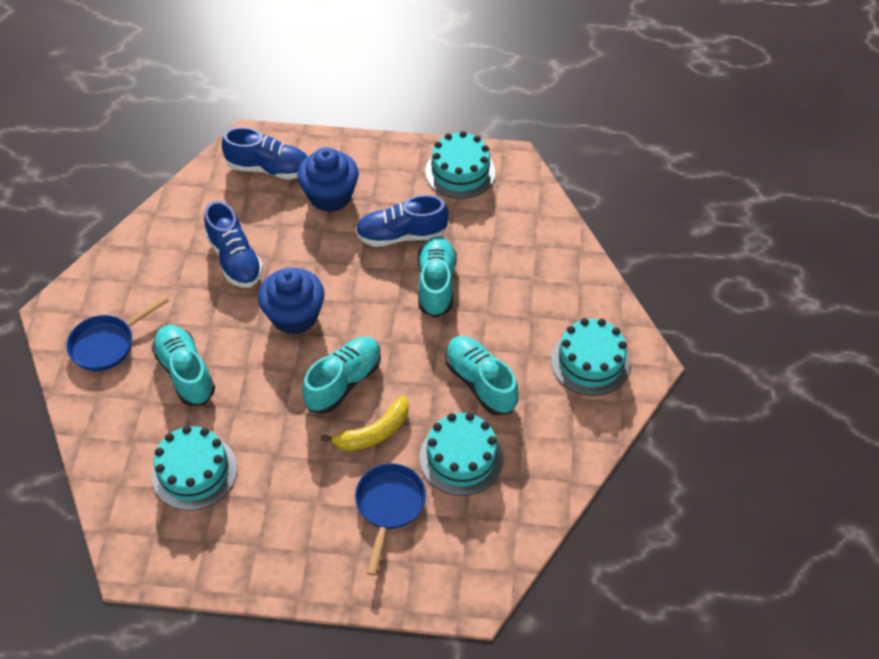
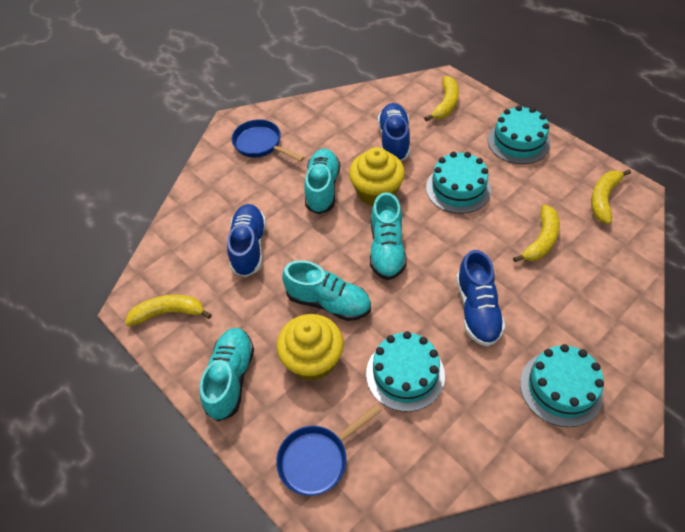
blue cupcake: 2 -> 0
yellow banana: 1 -> 4
yellow cupcake: 0 -> 2

